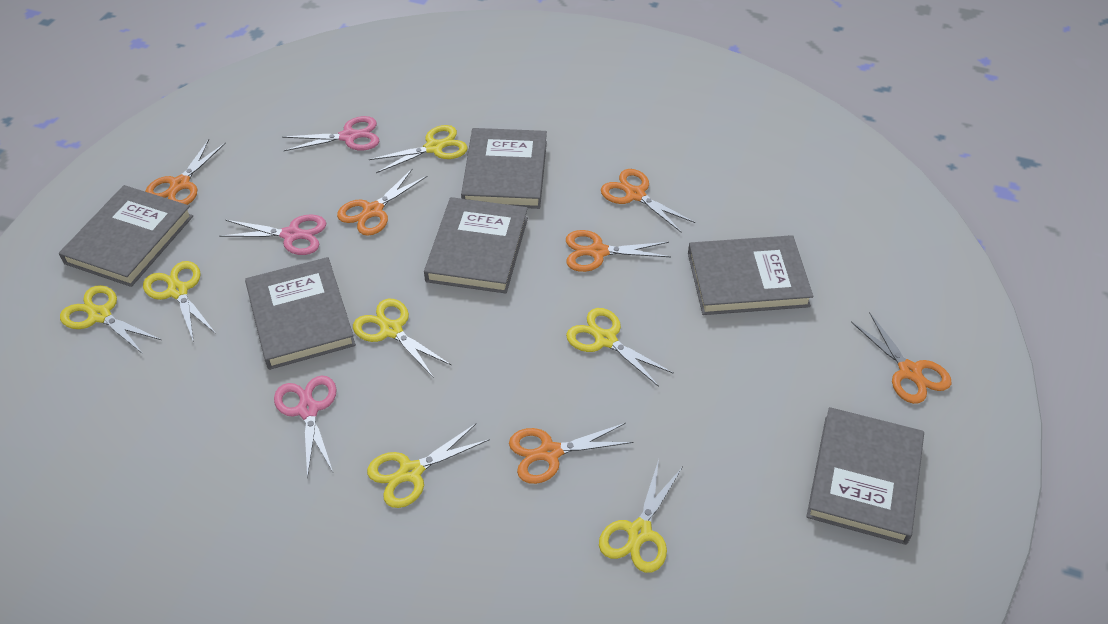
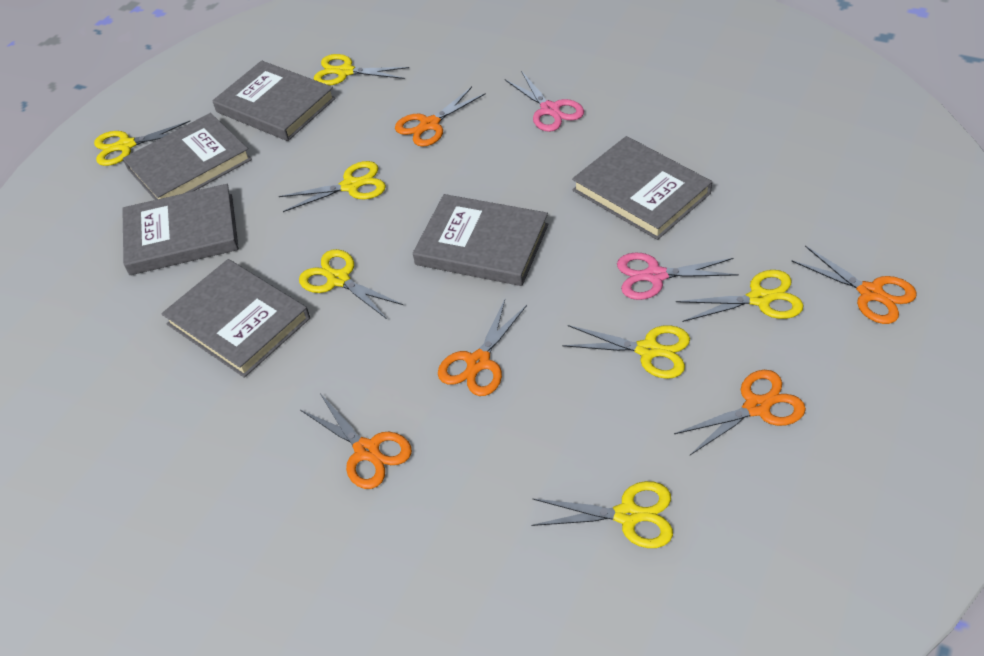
orange scissors: 6 -> 5
pink scissors: 3 -> 2

